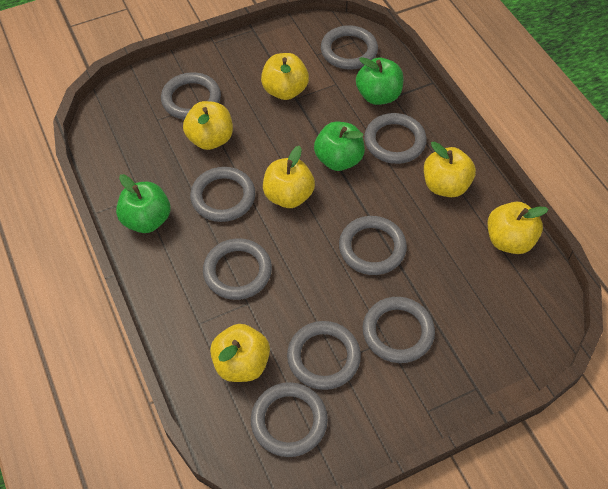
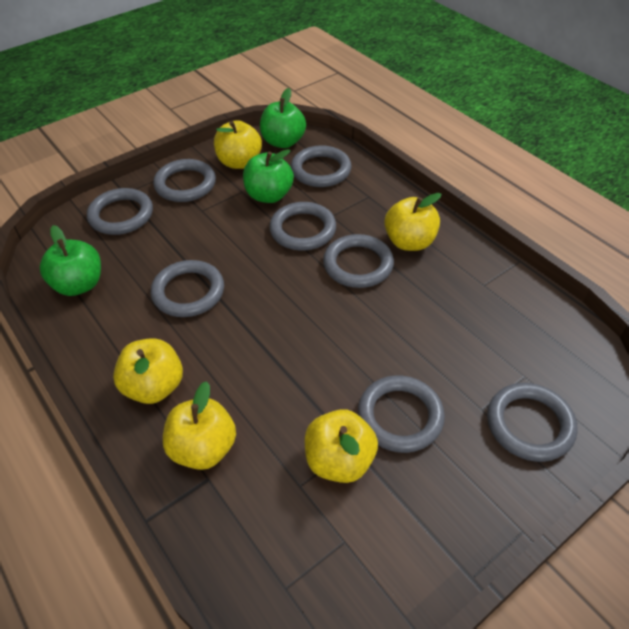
grey ring: 9 -> 8
yellow apple: 6 -> 5

